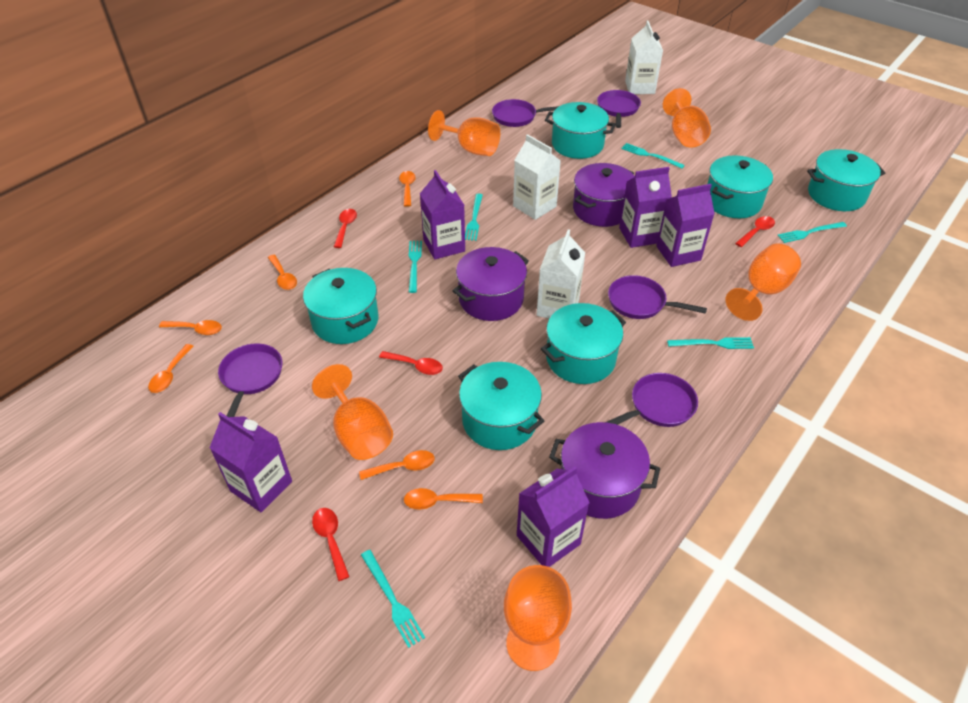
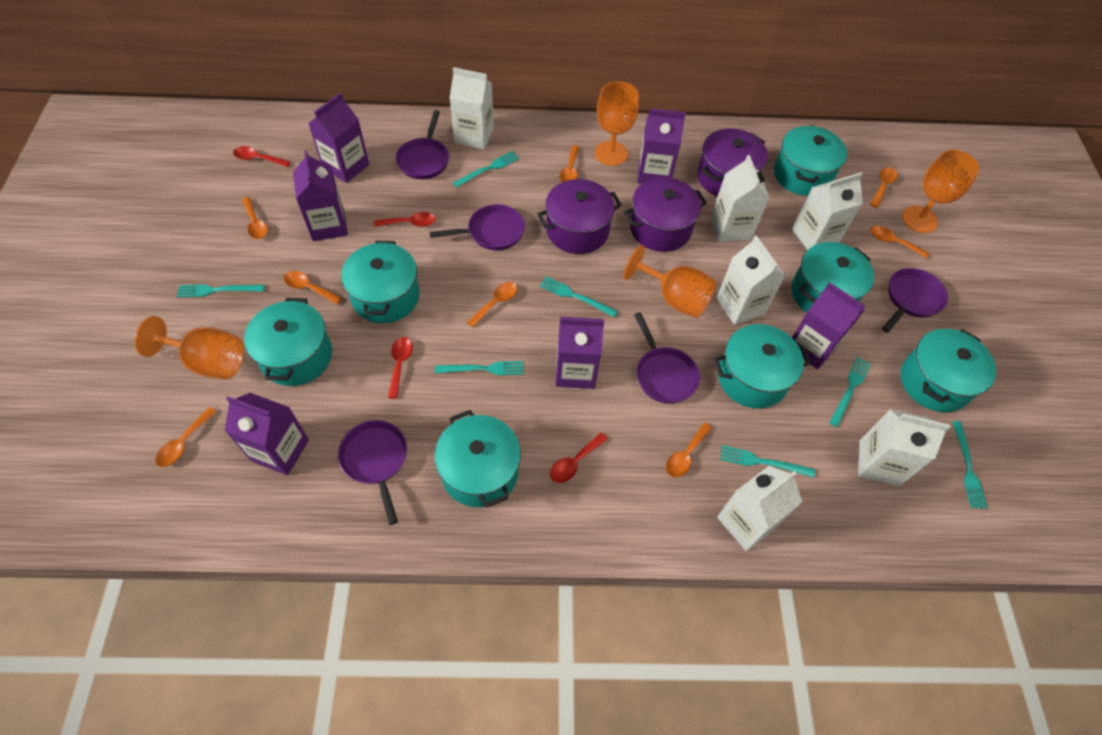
orange goblet: 5 -> 4
orange spoon: 6 -> 8
purple carton: 5 -> 6
turquoise fork: 6 -> 7
turquoise pot: 6 -> 7
white carton: 3 -> 6

